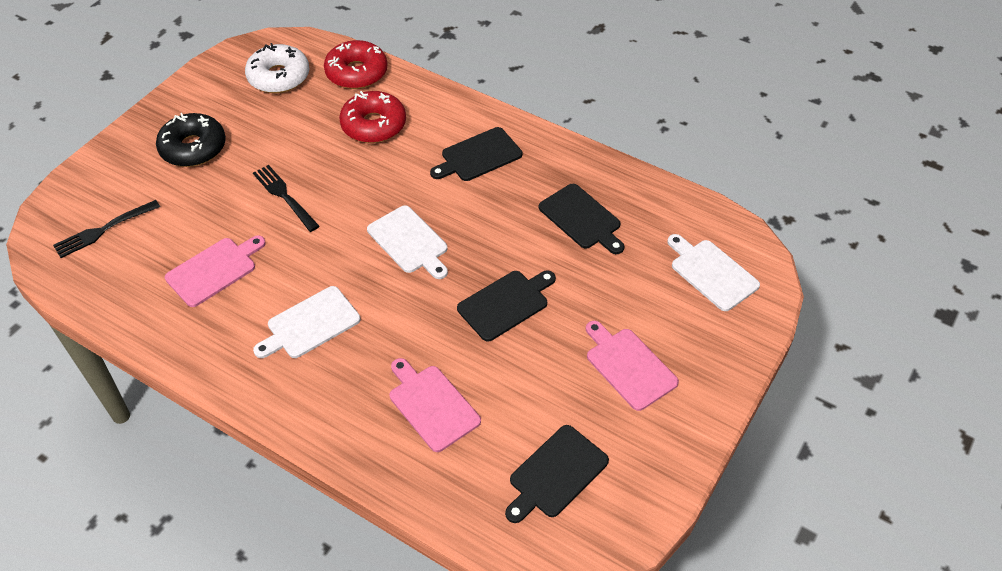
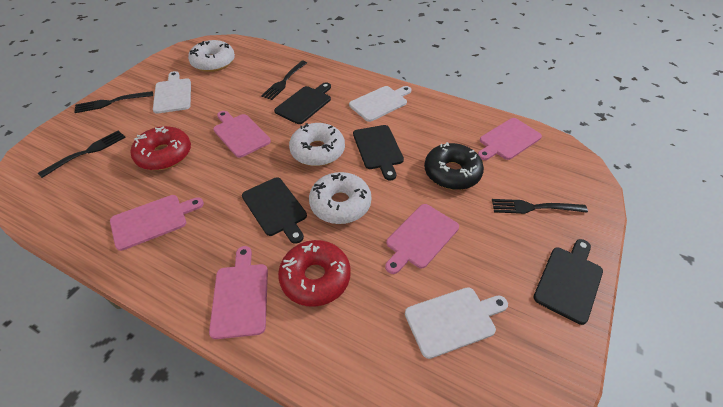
black fork: 2 -> 4
pink cutting board: 3 -> 5
white donut: 1 -> 3

